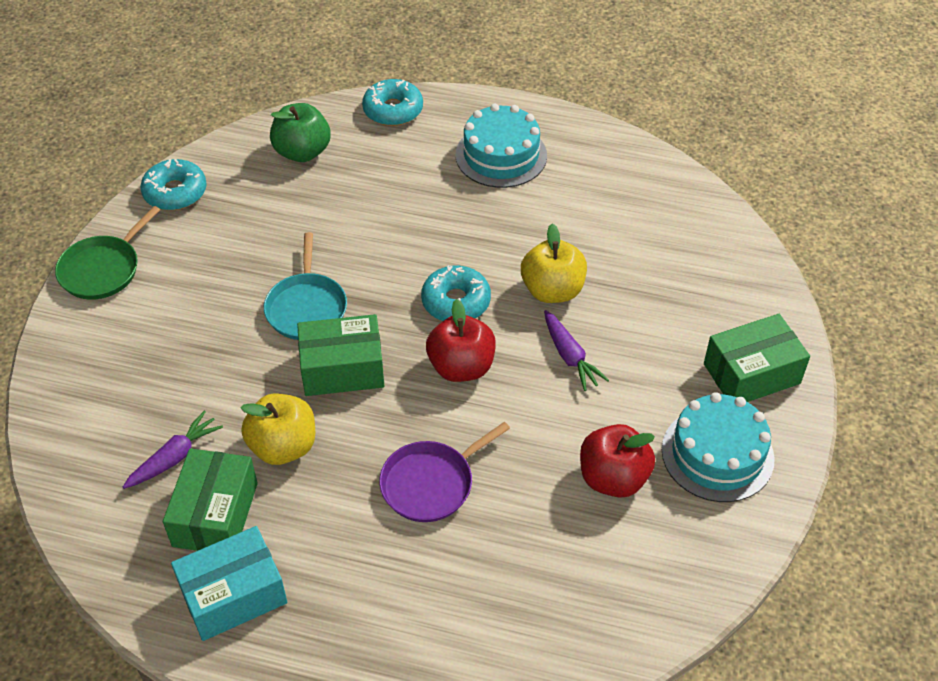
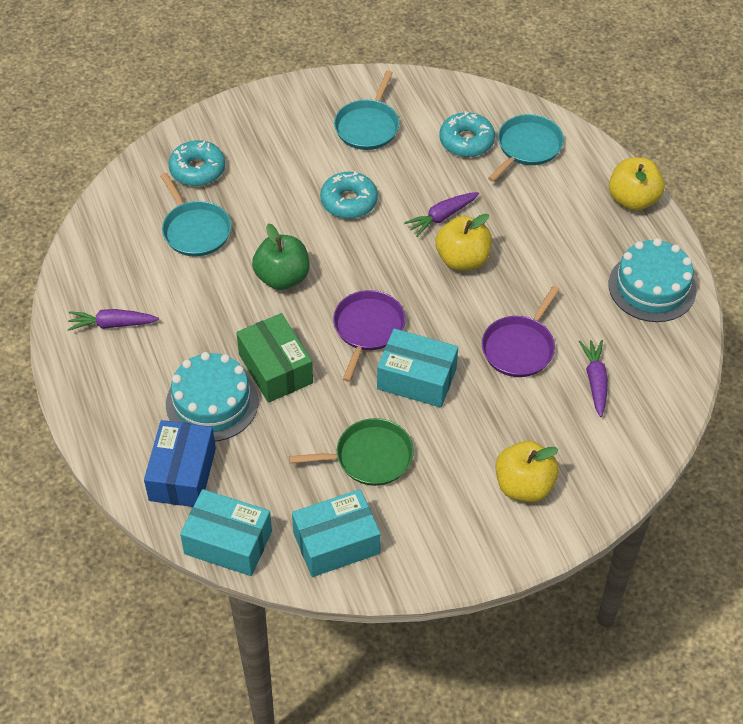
blue box: 0 -> 1
green box: 3 -> 1
purple carrot: 2 -> 3
purple pan: 1 -> 2
red apple: 2 -> 0
turquoise box: 1 -> 3
turquoise pan: 1 -> 3
yellow apple: 2 -> 3

